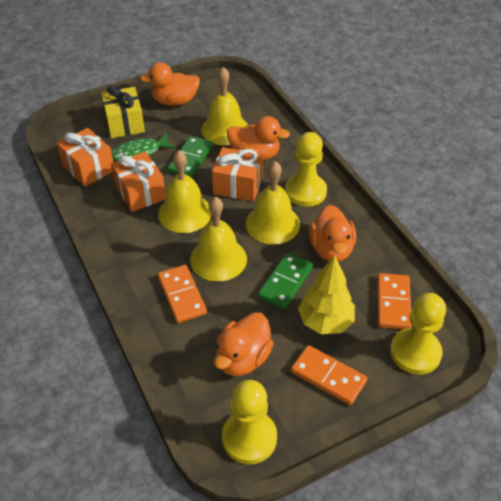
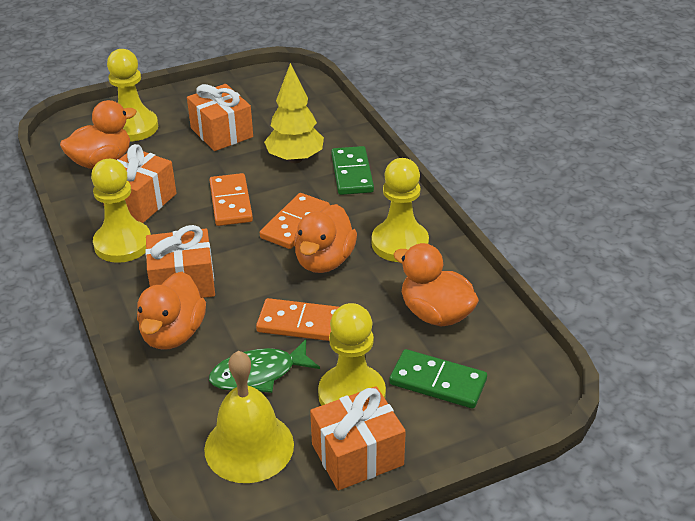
orange gift: 3 -> 4
yellow bell: 4 -> 1
yellow gift: 1 -> 0
yellow pawn: 3 -> 4

